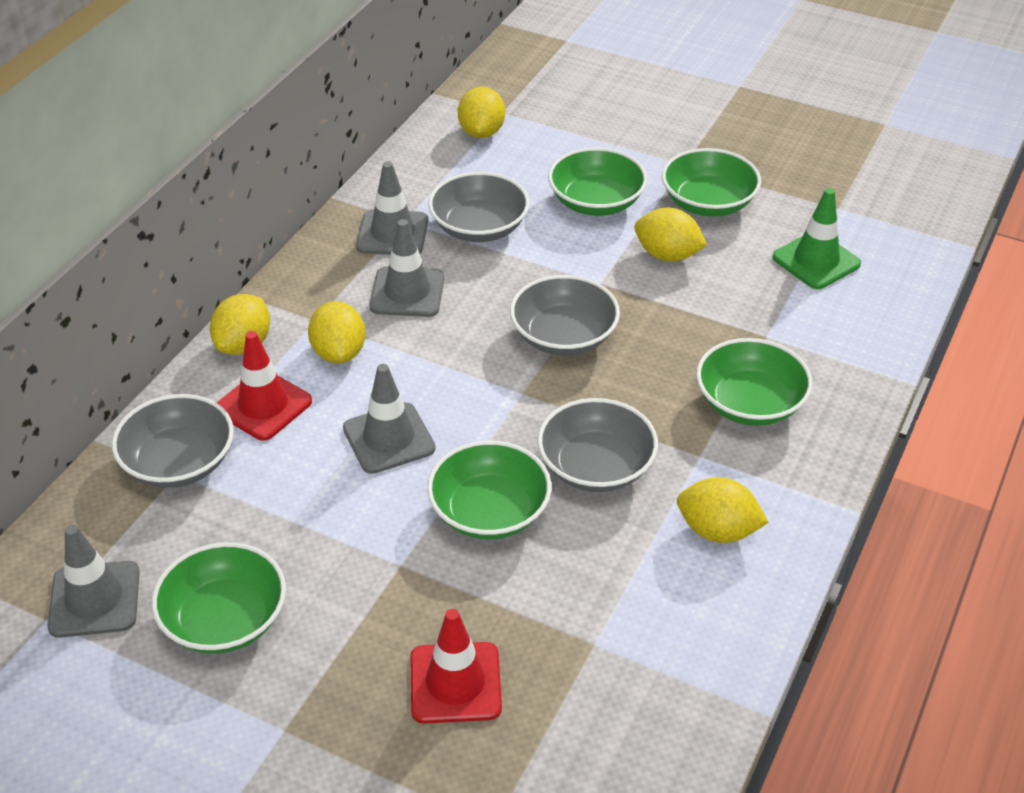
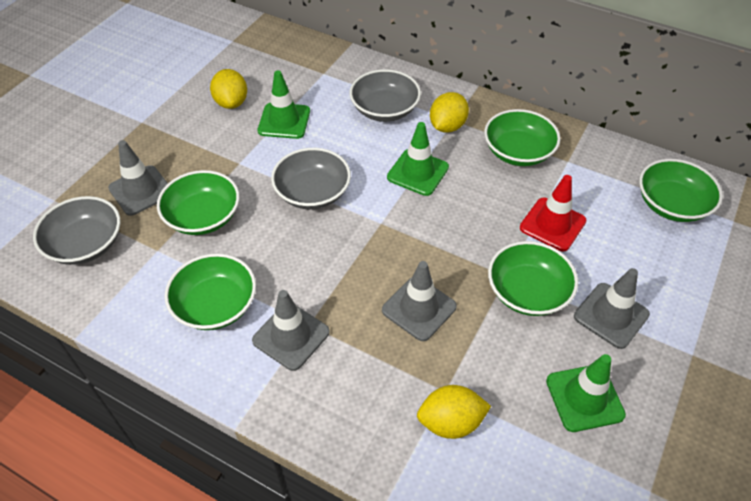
green traffic cone: 1 -> 3
grey bowl: 4 -> 3
red traffic cone: 2 -> 1
yellow lemon: 5 -> 3

